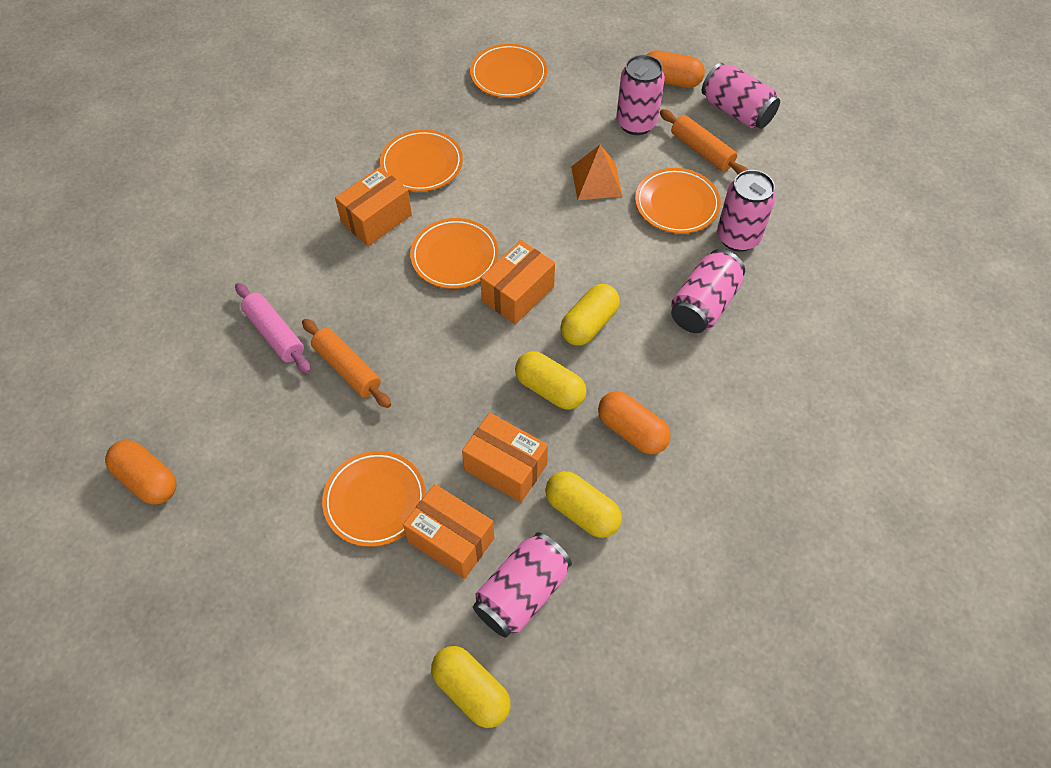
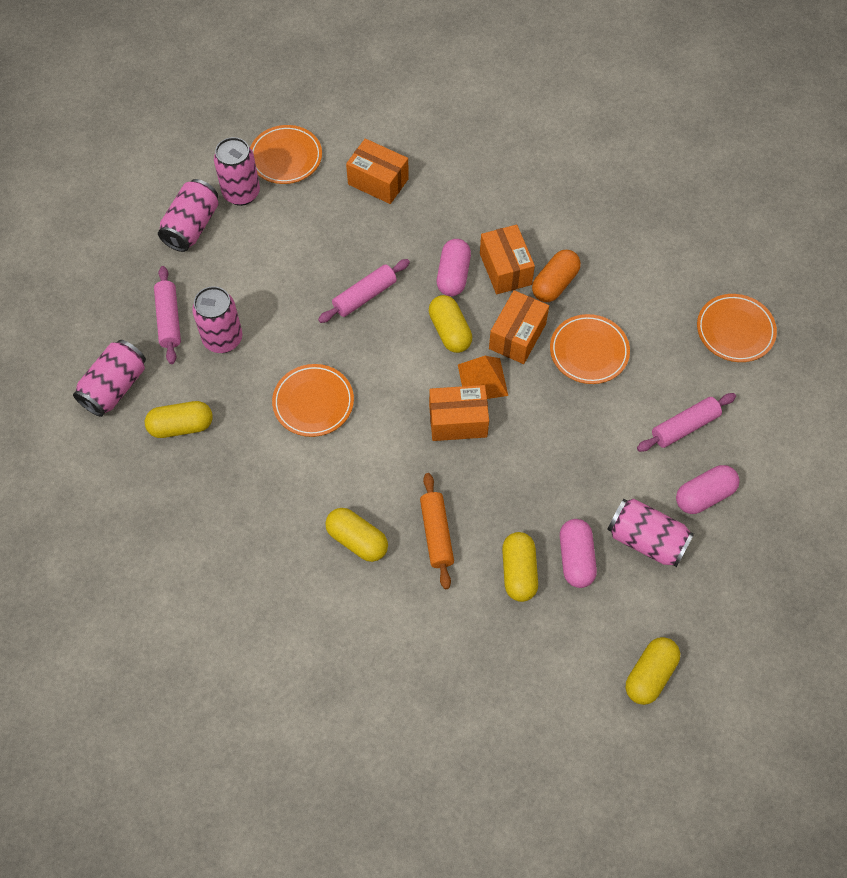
orange capsule: 3 -> 1
orange plate: 5 -> 4
orange rolling pin: 2 -> 1
pink capsule: 0 -> 3
pink rolling pin: 1 -> 3
yellow capsule: 4 -> 5

